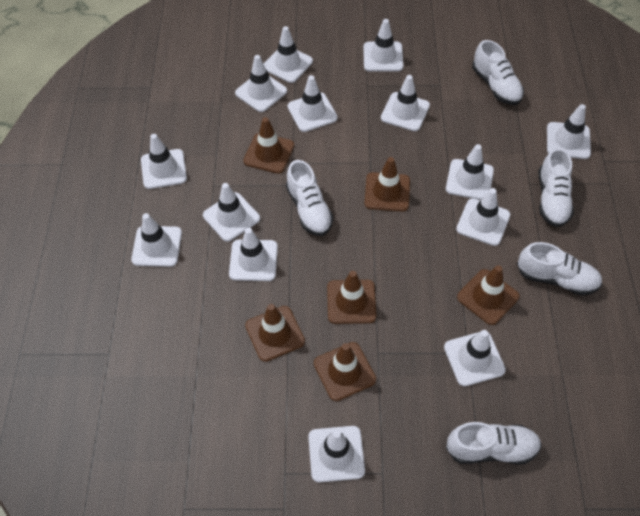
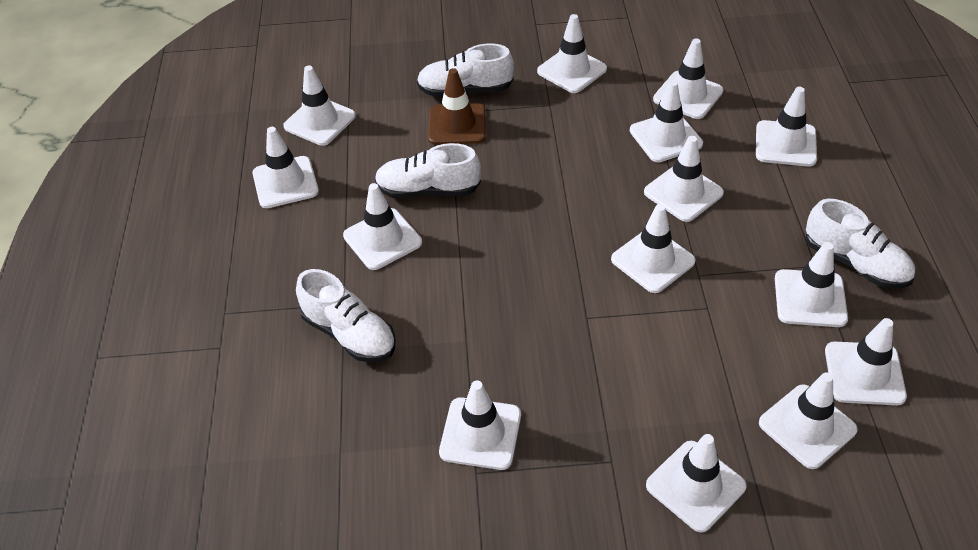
brown traffic cone: 6 -> 1
white shoe: 5 -> 4

